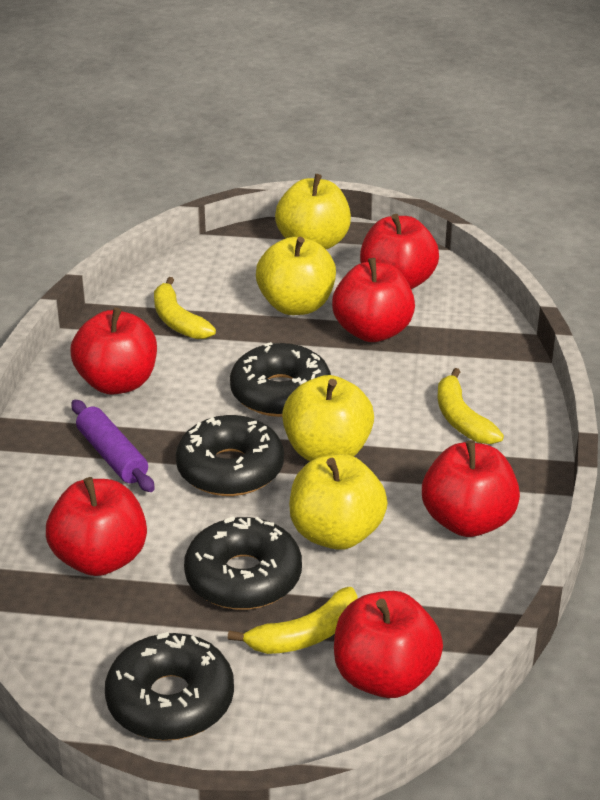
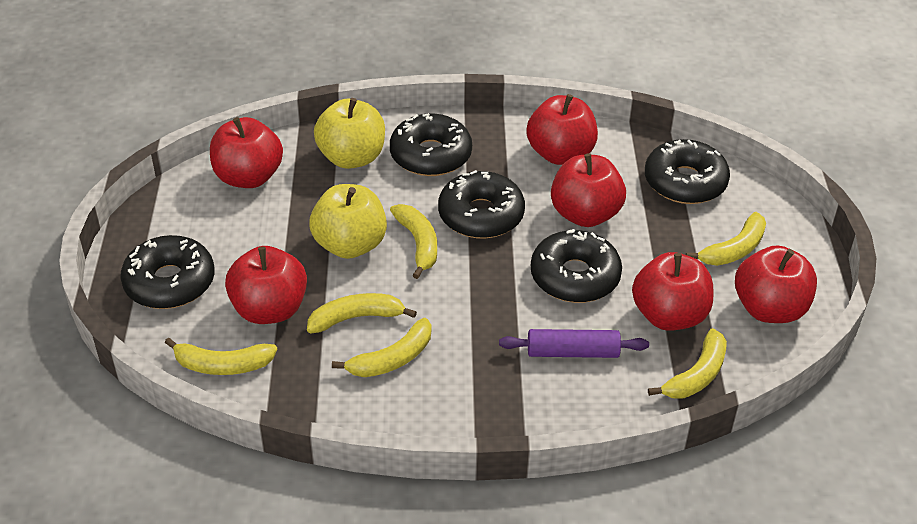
black donut: 4 -> 5
yellow apple: 4 -> 2
yellow banana: 3 -> 6

